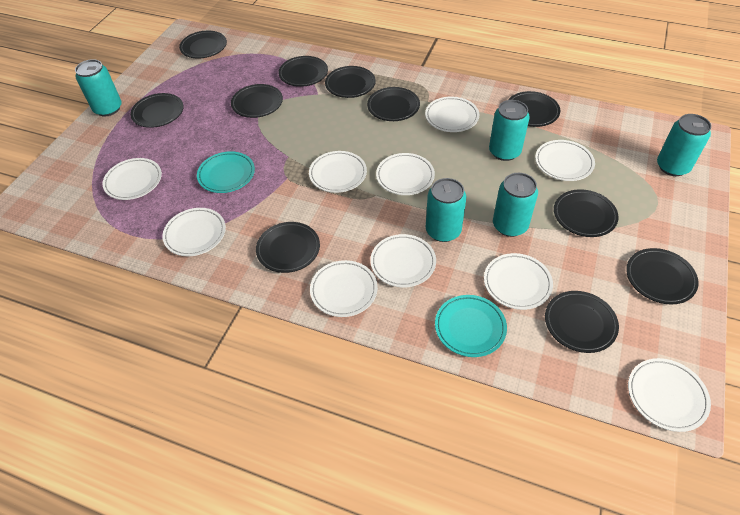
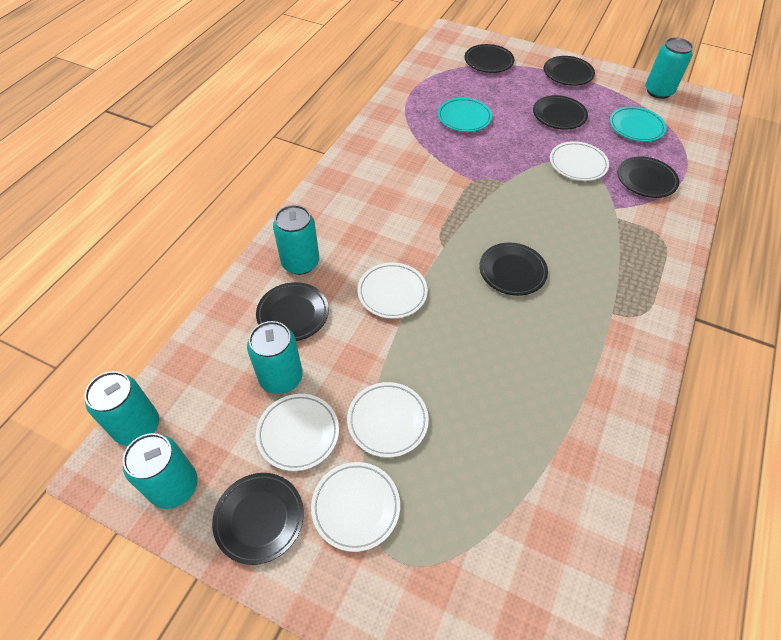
black plate: 11 -> 7
white plate: 10 -> 5

